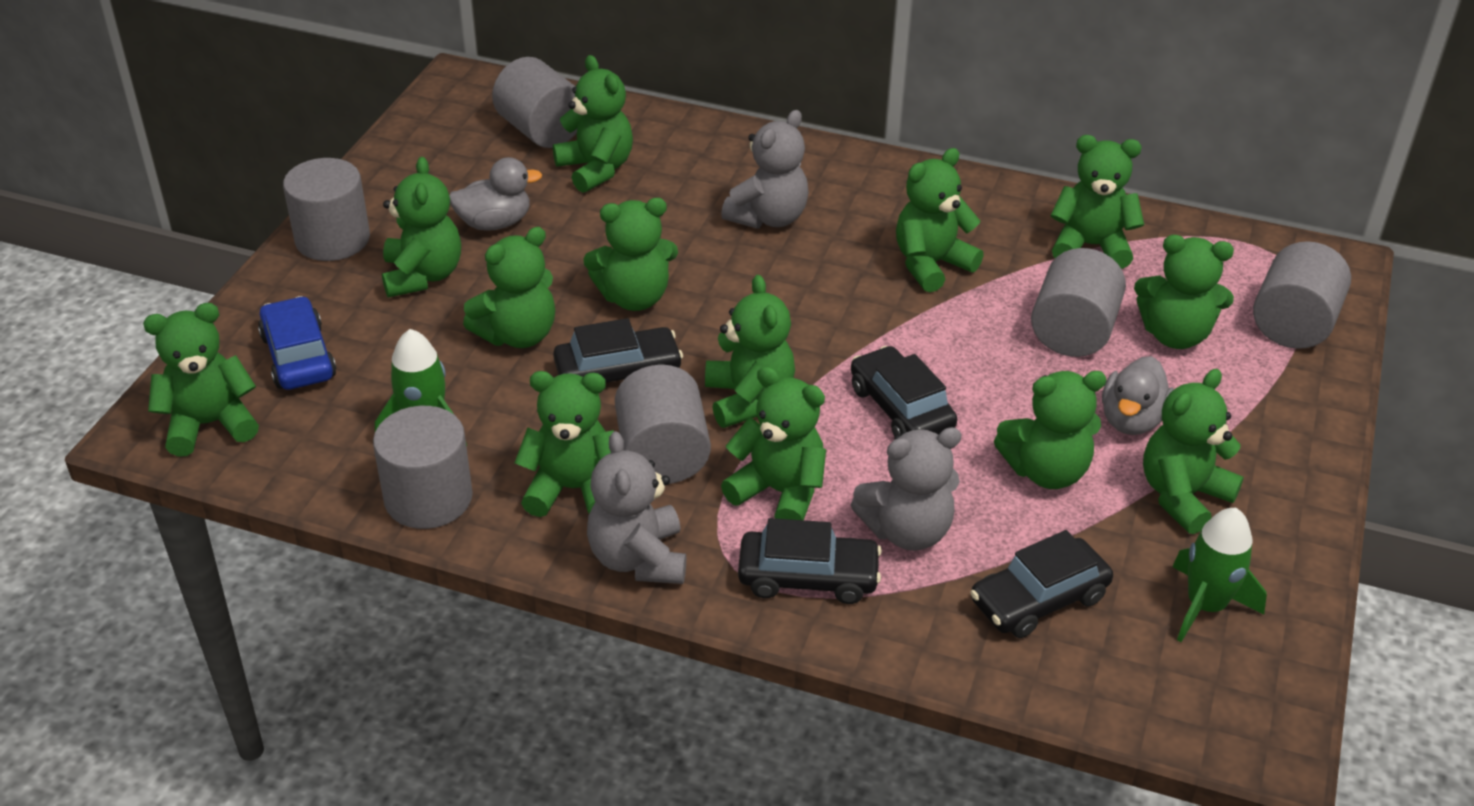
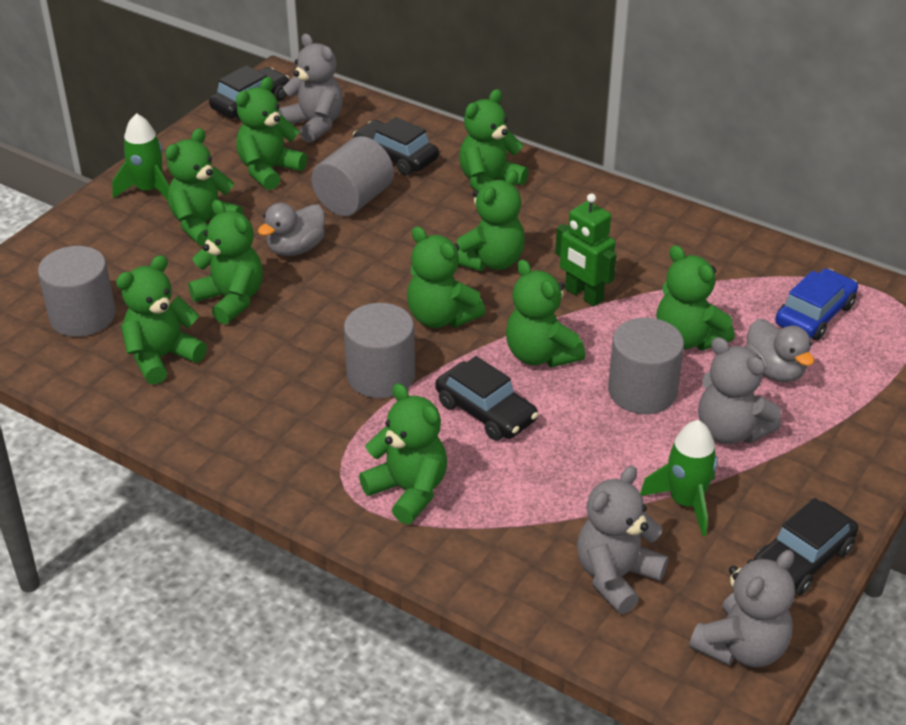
green robot: 0 -> 1
green teddy bear: 13 -> 10
grey cylinder: 6 -> 4
grey teddy bear: 3 -> 4

